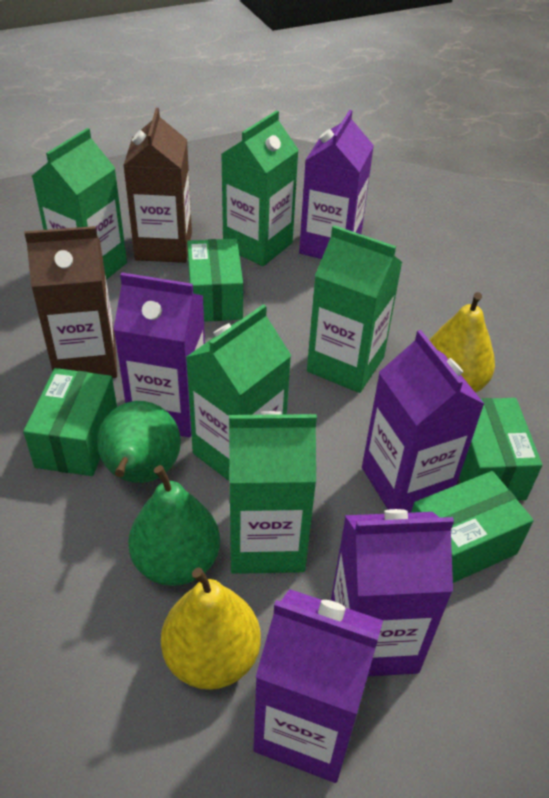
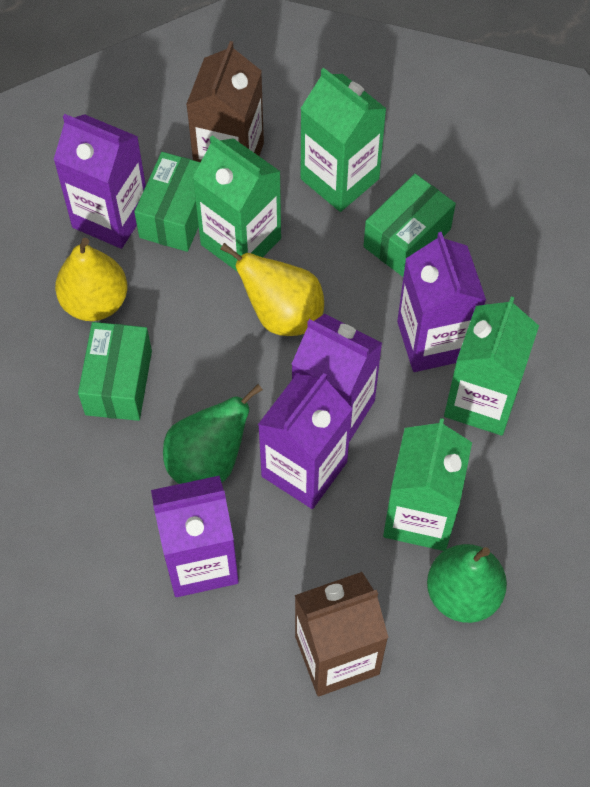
green box: 4 -> 3
green carton: 5 -> 4

